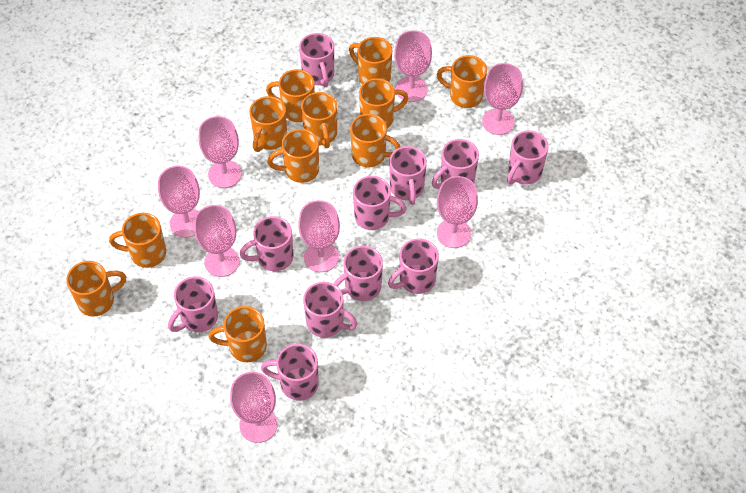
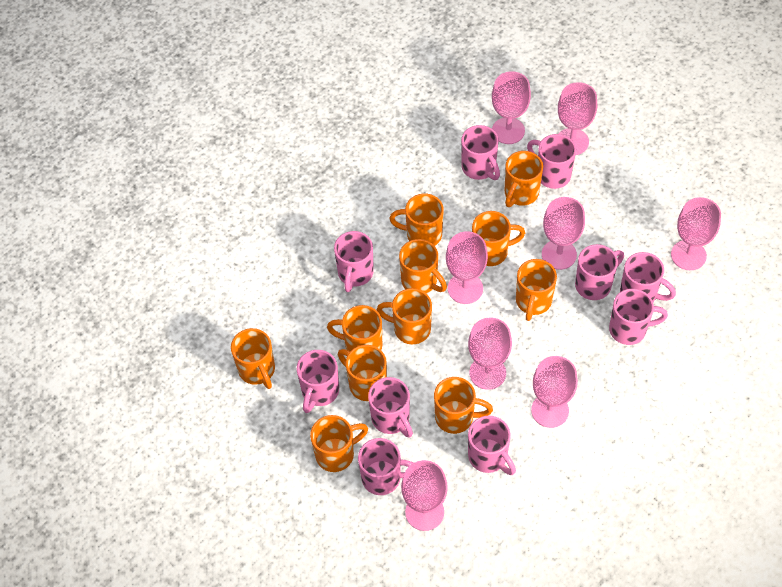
pink mug: 11 -> 10

